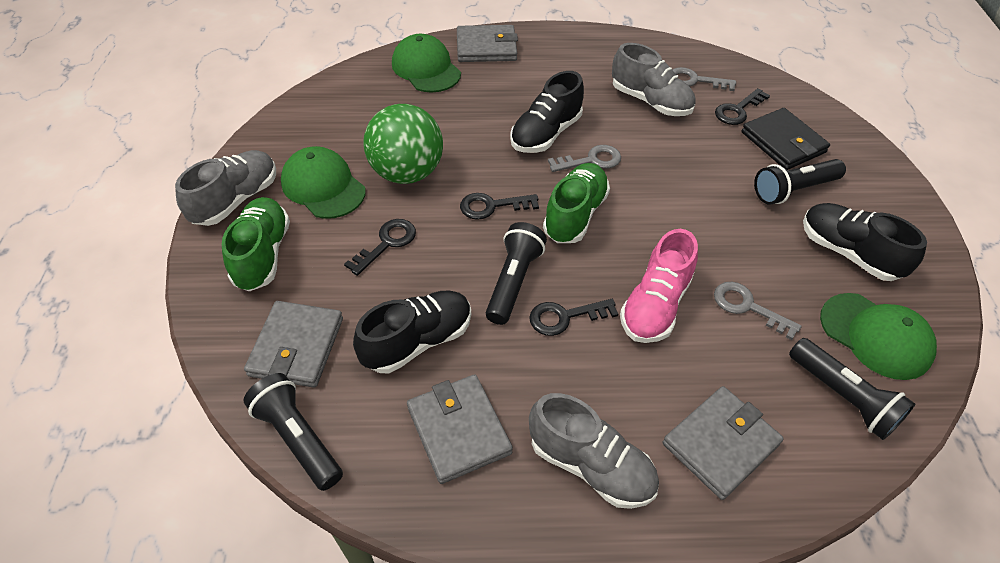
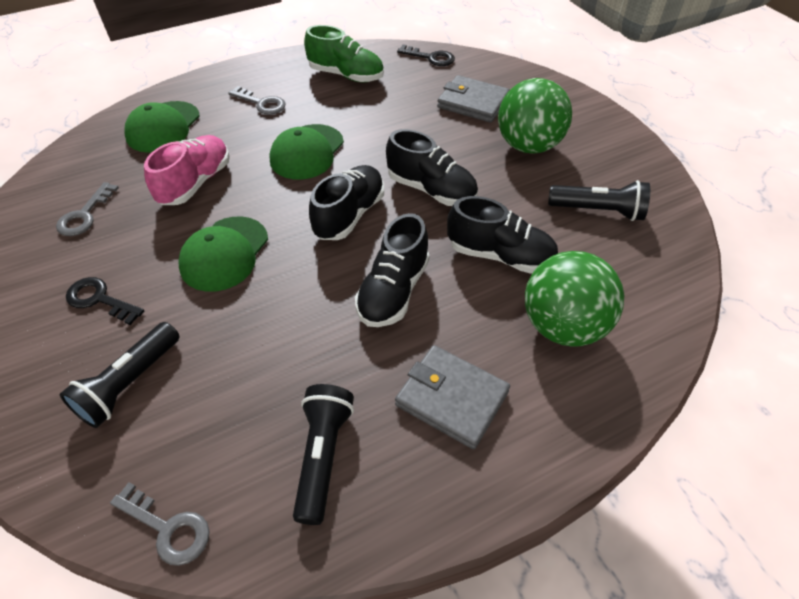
black flashlight: 4 -> 3
black key: 4 -> 2
black shoe: 3 -> 4
black wallet: 1 -> 0
green ball: 1 -> 2
green shoe: 2 -> 1
grey shoe: 3 -> 0
grey wallet: 4 -> 2

